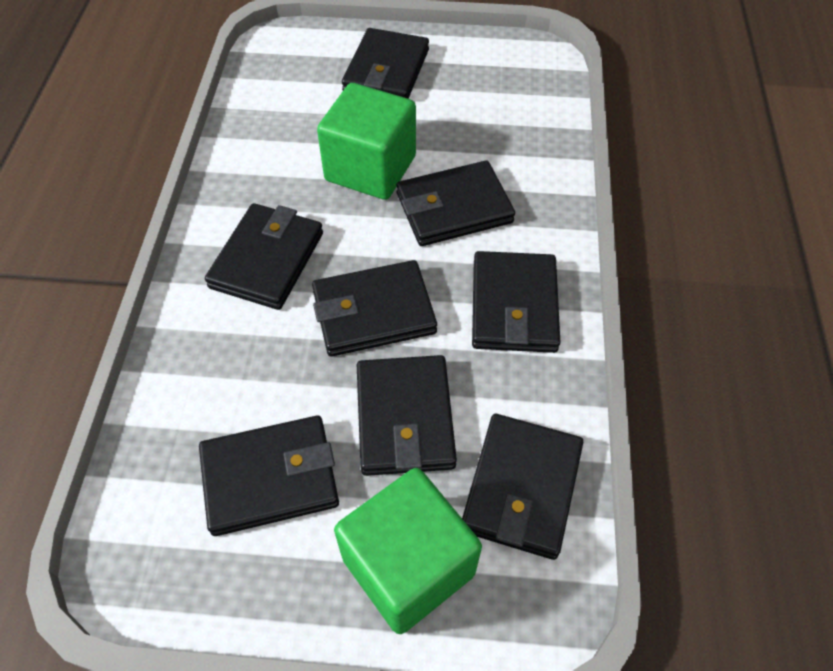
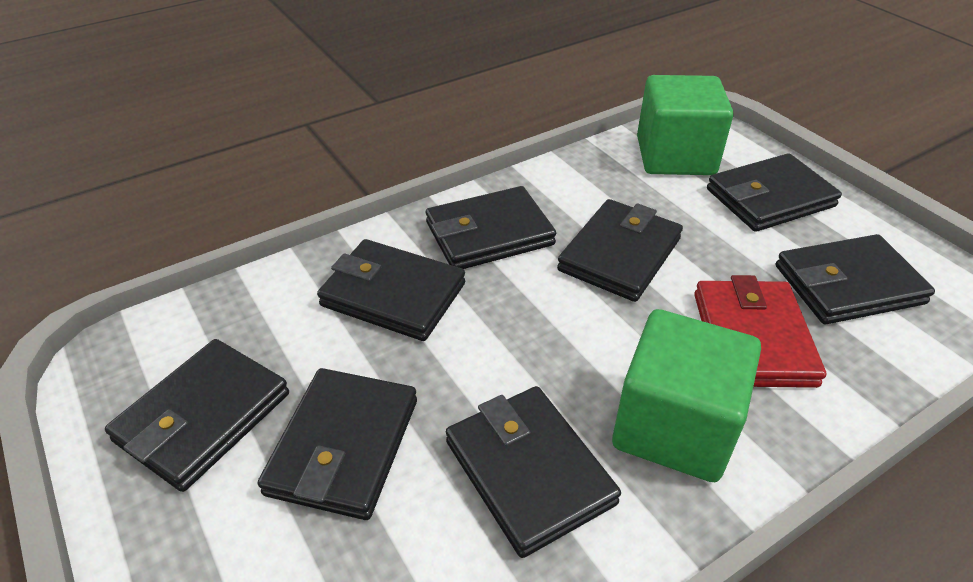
red wallet: 0 -> 1

